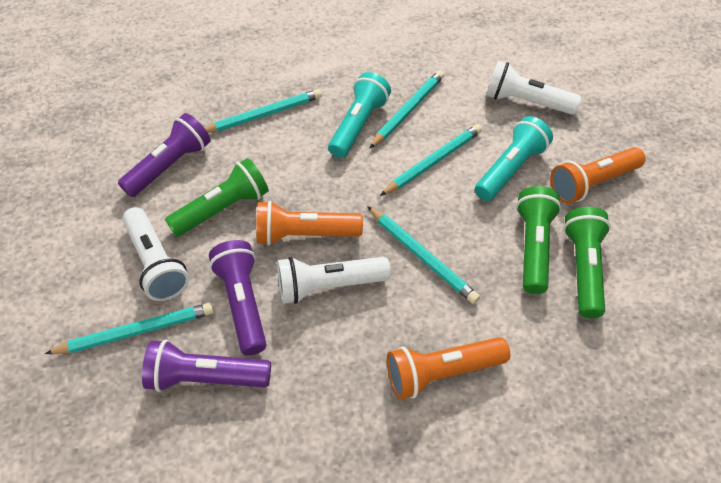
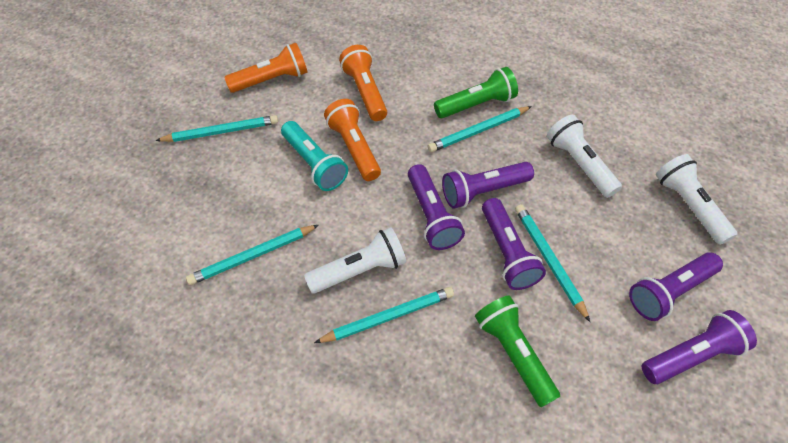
green flashlight: 3 -> 2
purple flashlight: 3 -> 5
turquoise flashlight: 2 -> 1

